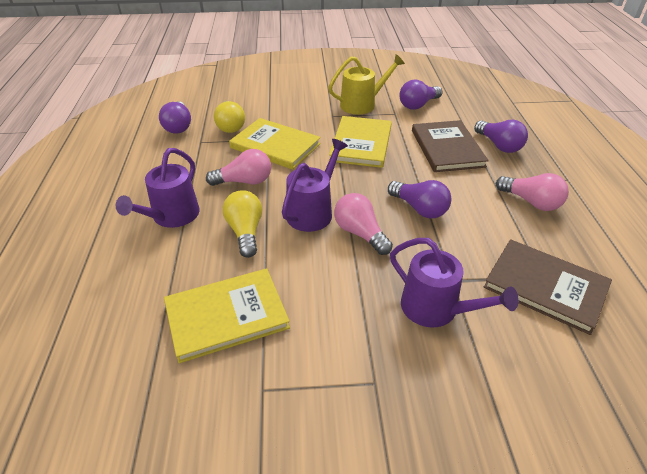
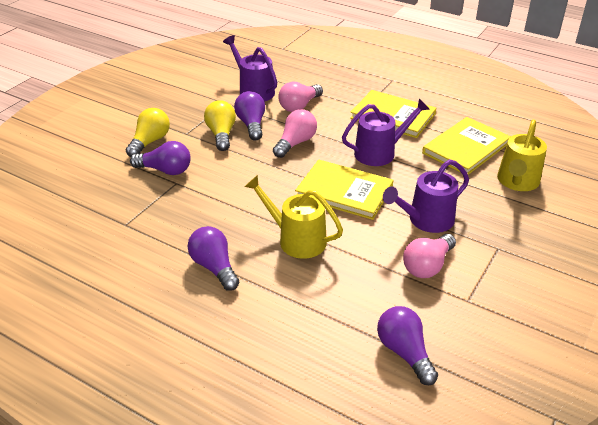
brown book: 2 -> 0
yellow watering can: 1 -> 2

